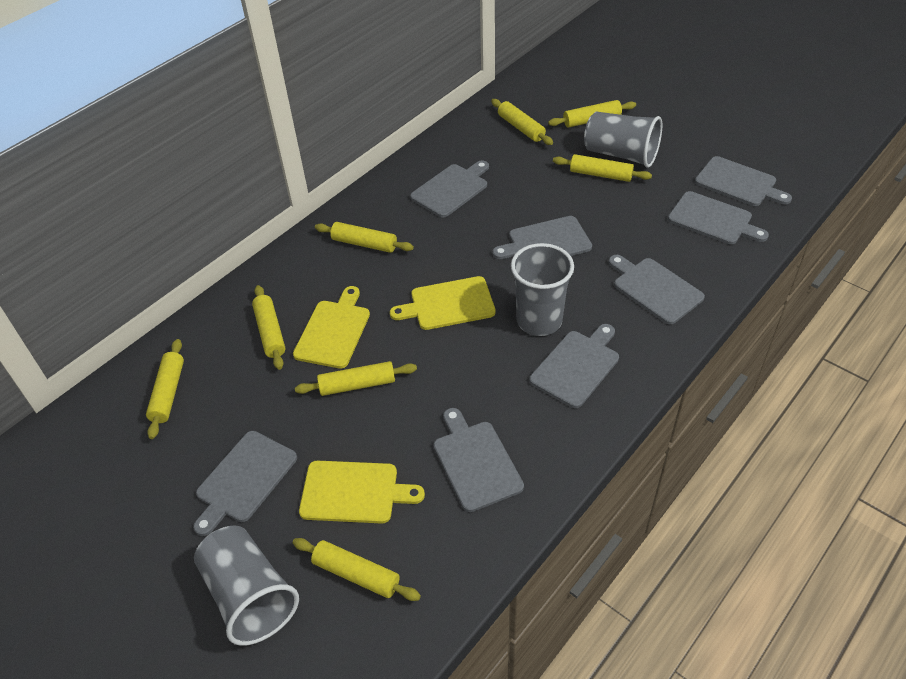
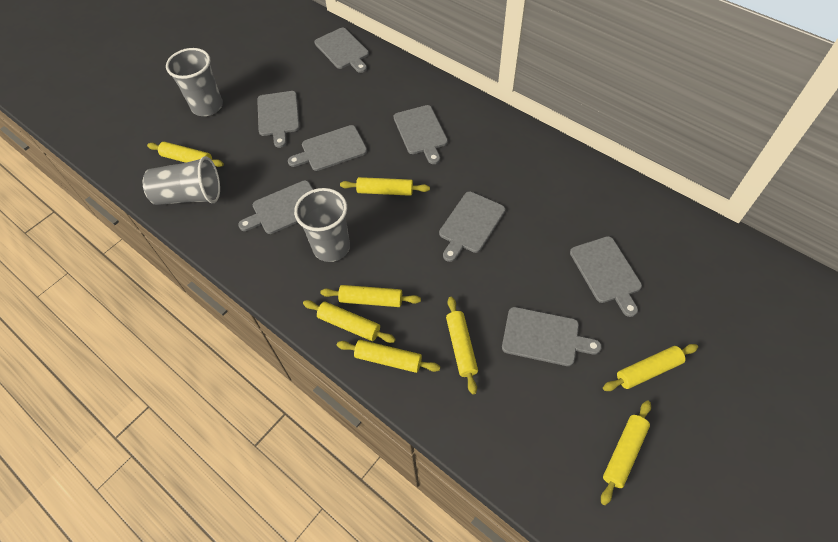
yellow cutting board: 3 -> 0

